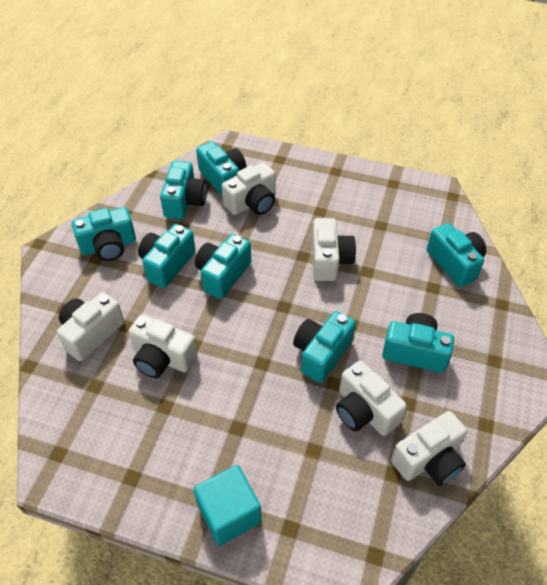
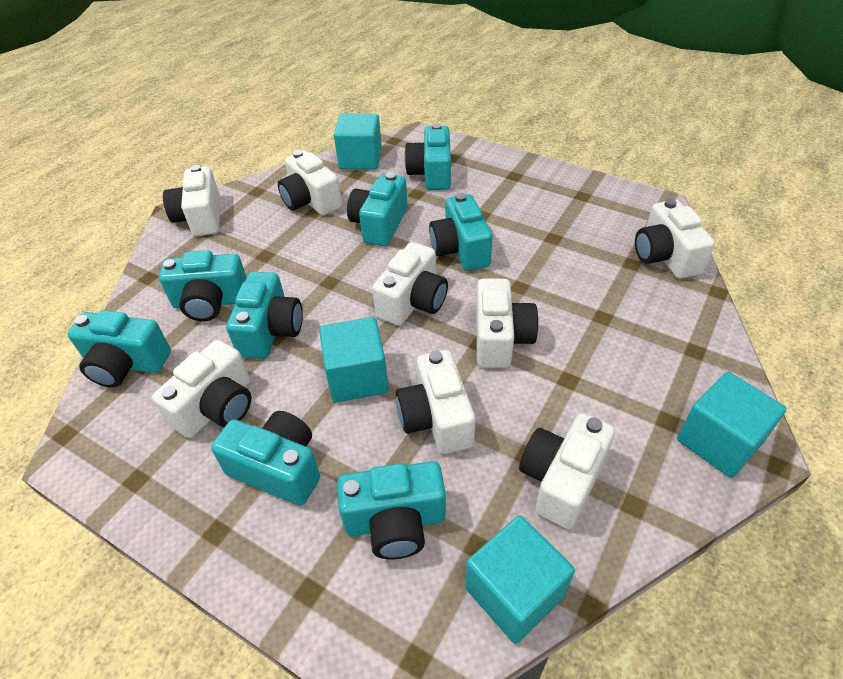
turquoise cube: 1 -> 4
white camera: 6 -> 8

